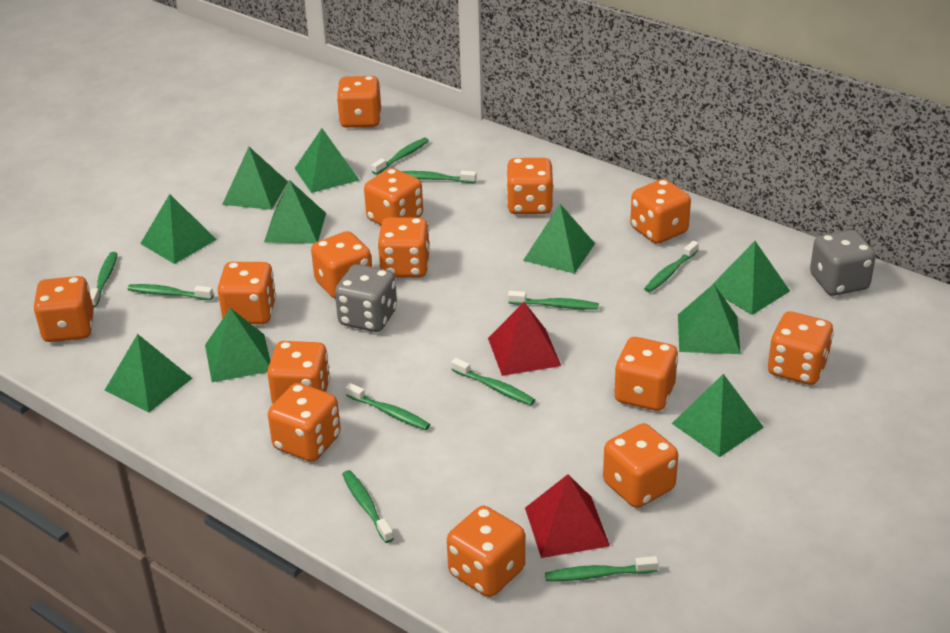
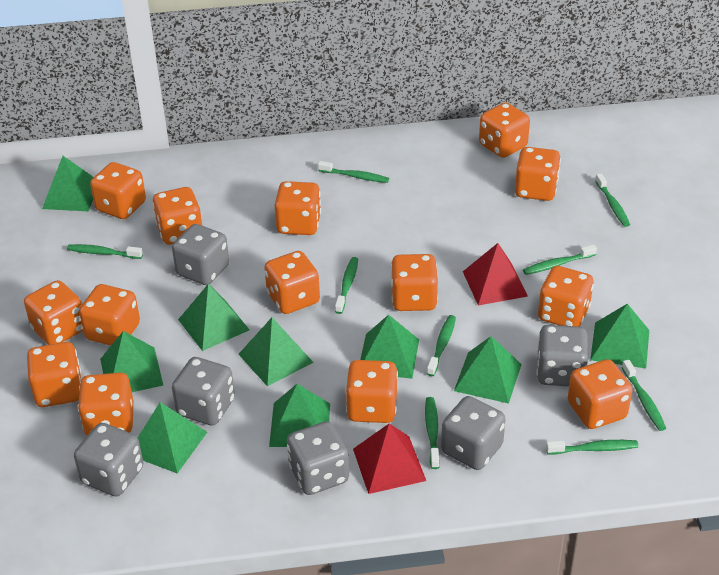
green pyramid: 10 -> 9
green toothbrush: 10 -> 9
grey dice: 2 -> 6

